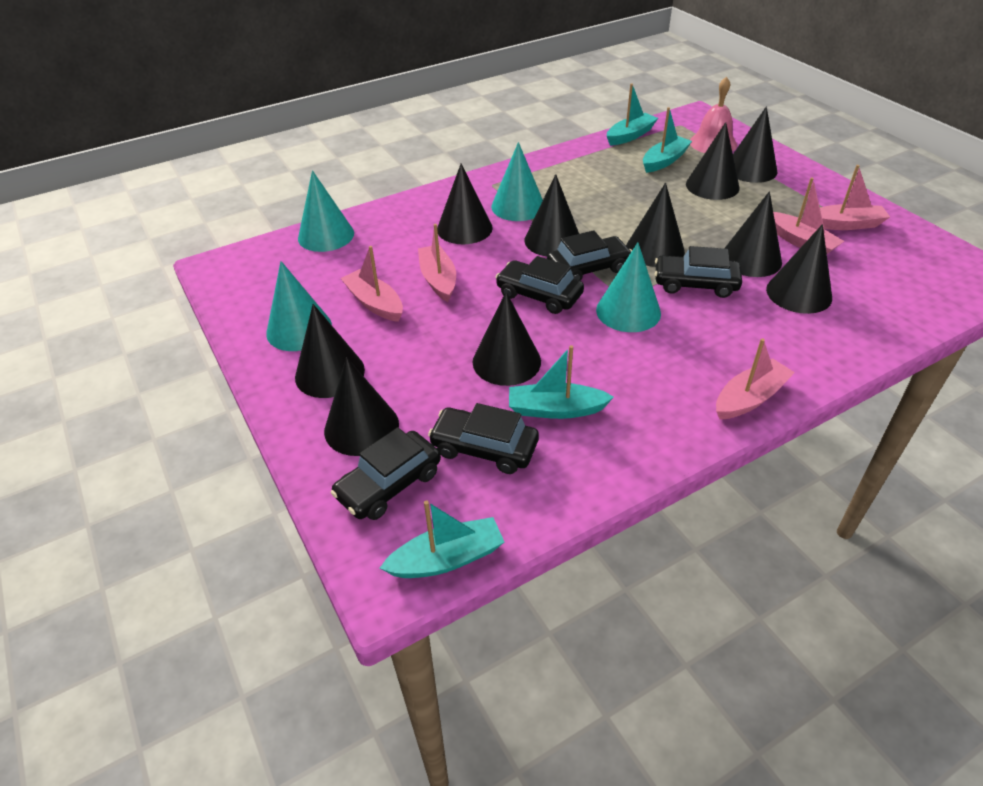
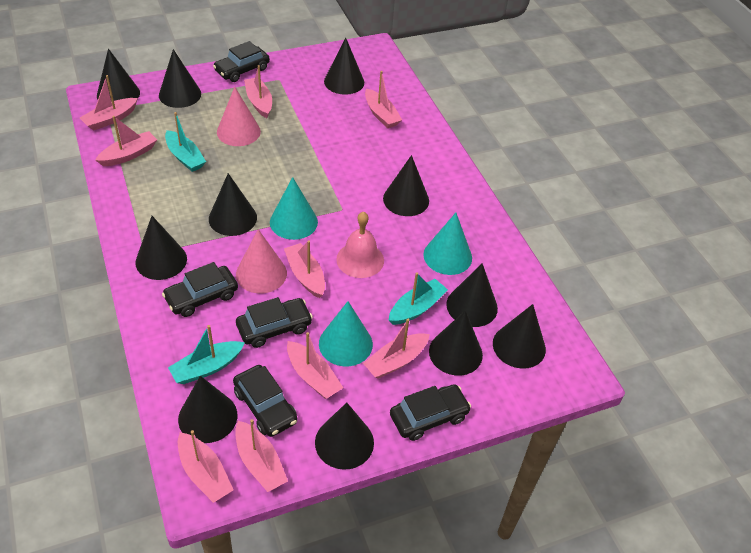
black cone: 10 -> 11
pink boat: 5 -> 9
pink cone: 0 -> 2
turquoise boat: 4 -> 3
turquoise cone: 4 -> 3

